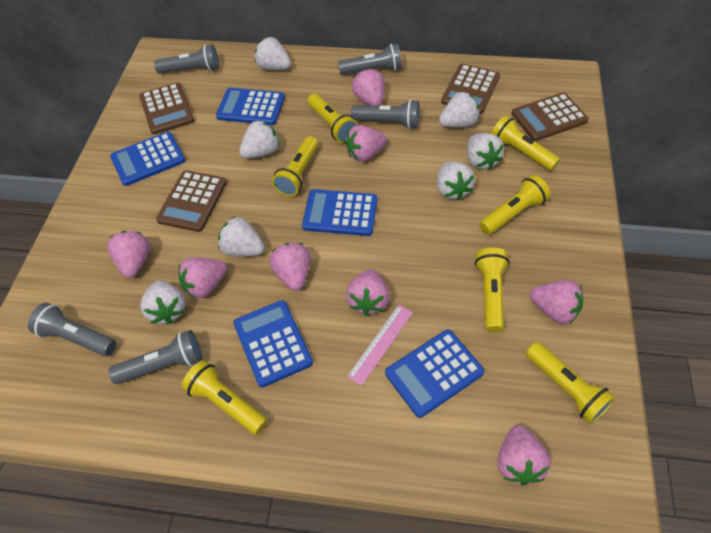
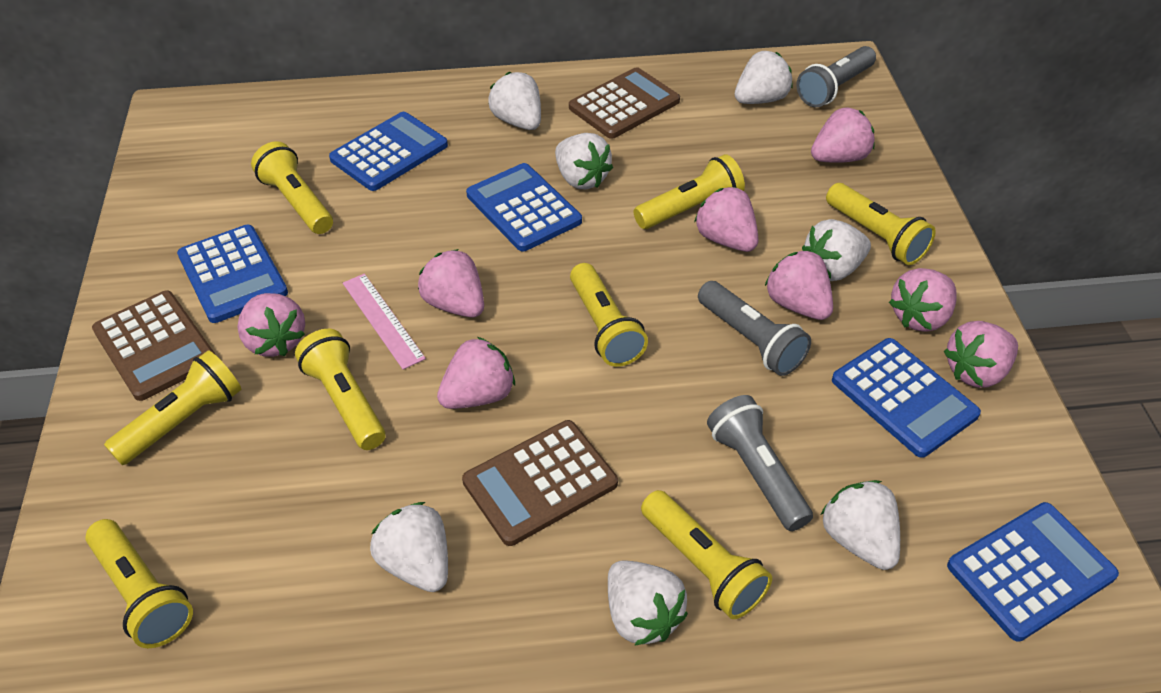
brown calculator: 4 -> 3
grey flashlight: 5 -> 3
yellow flashlight: 7 -> 8

